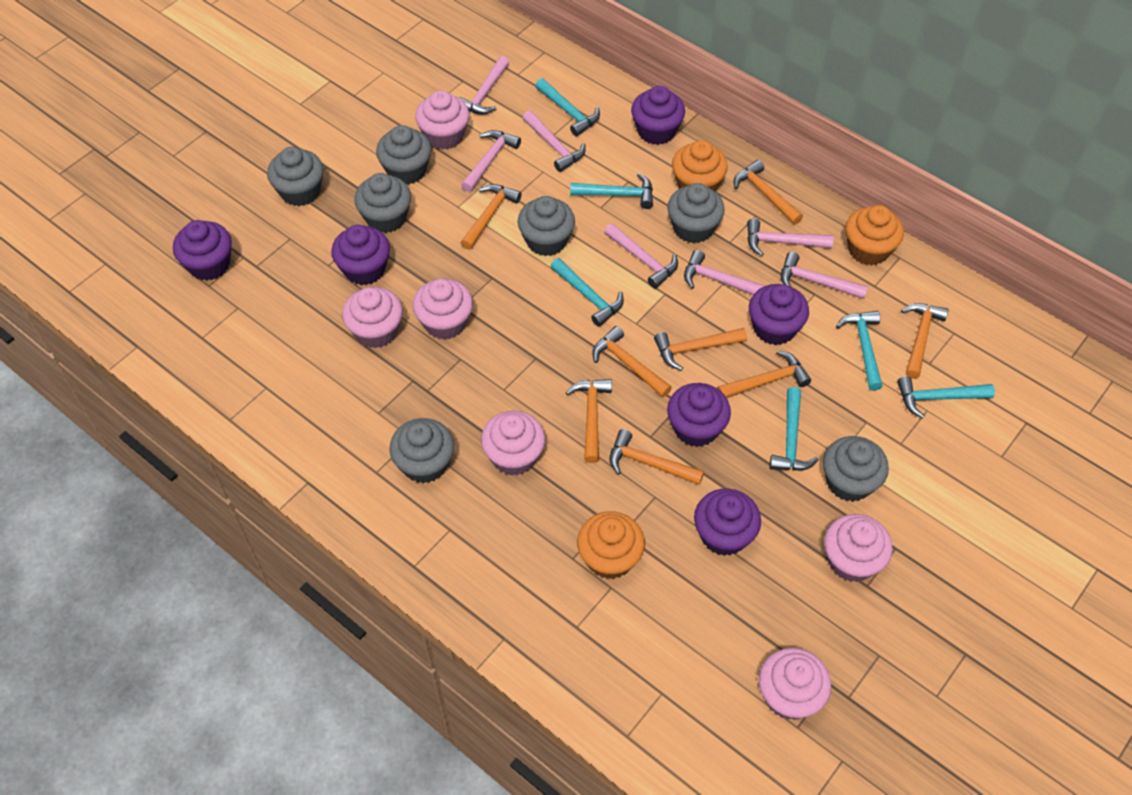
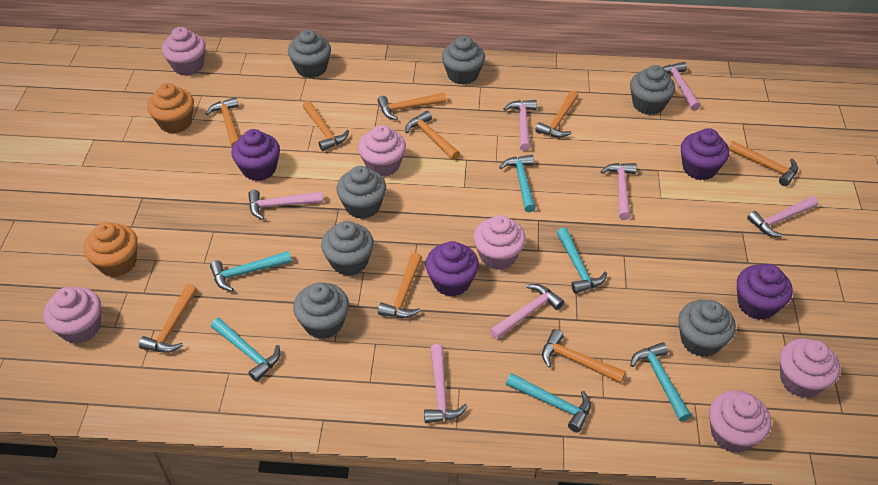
orange cupcake: 3 -> 2
orange hammer: 8 -> 9
purple cupcake: 6 -> 4

